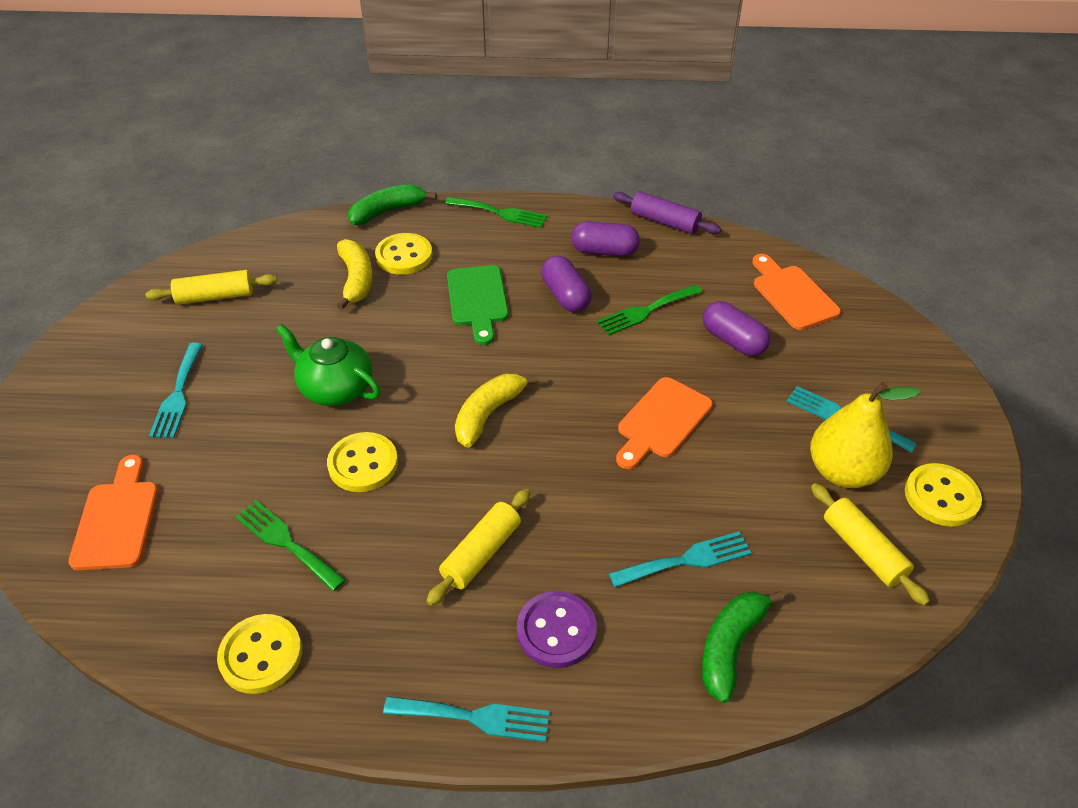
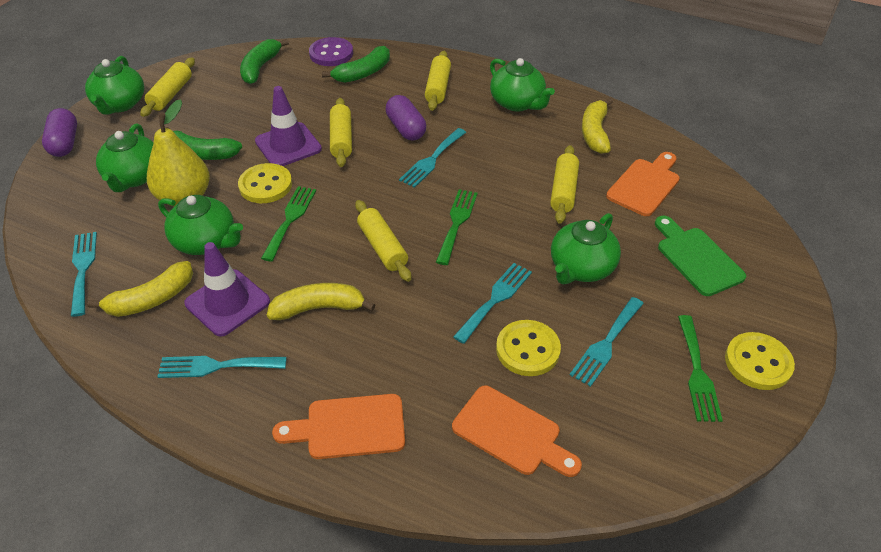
green banana: 2 -> 3
green teapot: 1 -> 5
purple capsule: 3 -> 2
purple rolling pin: 1 -> 0
purple traffic cone: 0 -> 2
turquoise fork: 4 -> 5
yellow banana: 2 -> 3
yellow button: 4 -> 3
yellow rolling pin: 3 -> 5

